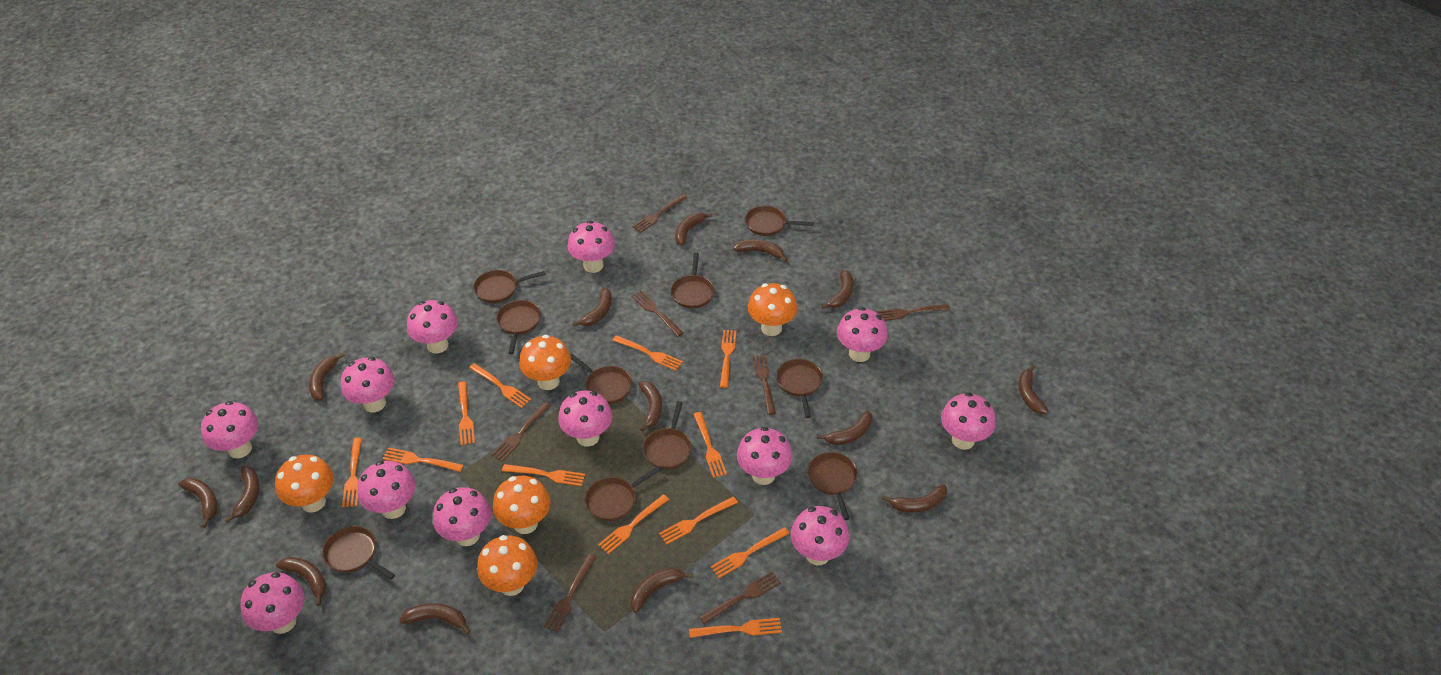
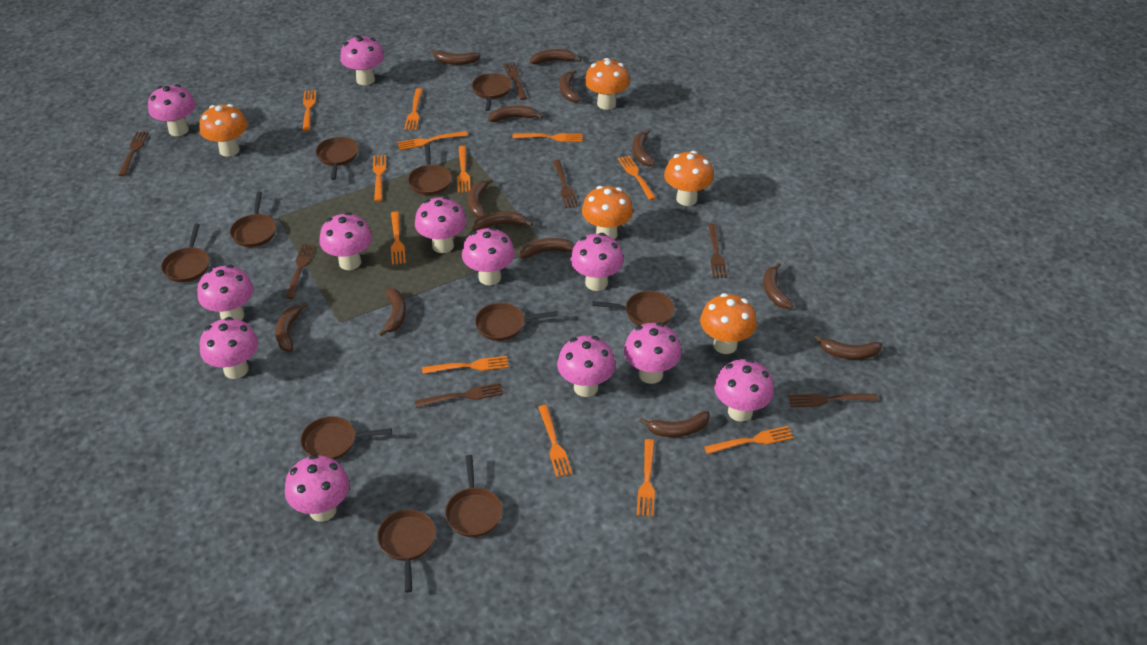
brown banana: 14 -> 13

